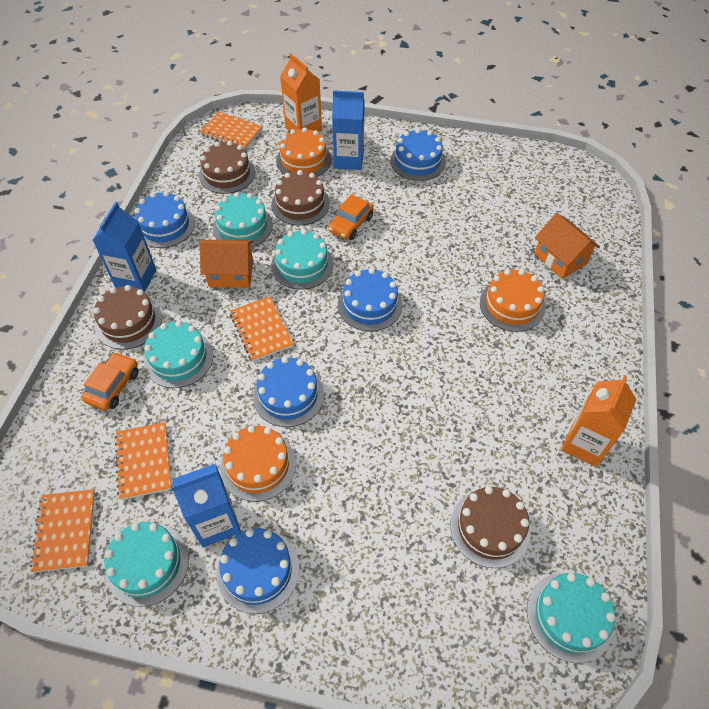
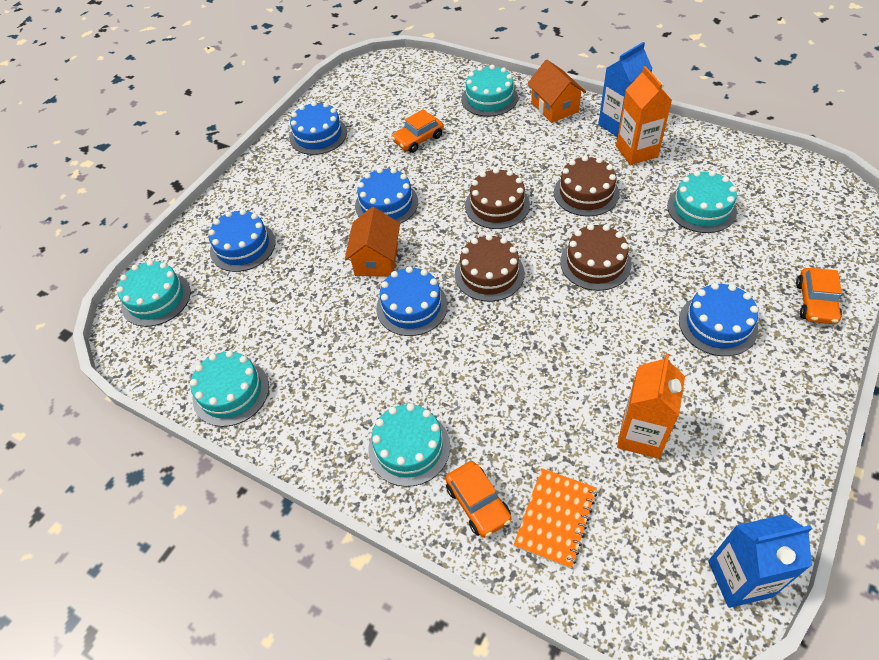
blue carton: 3 -> 2
orange cake: 3 -> 0
orange car: 2 -> 3
orange notebook: 4 -> 1

